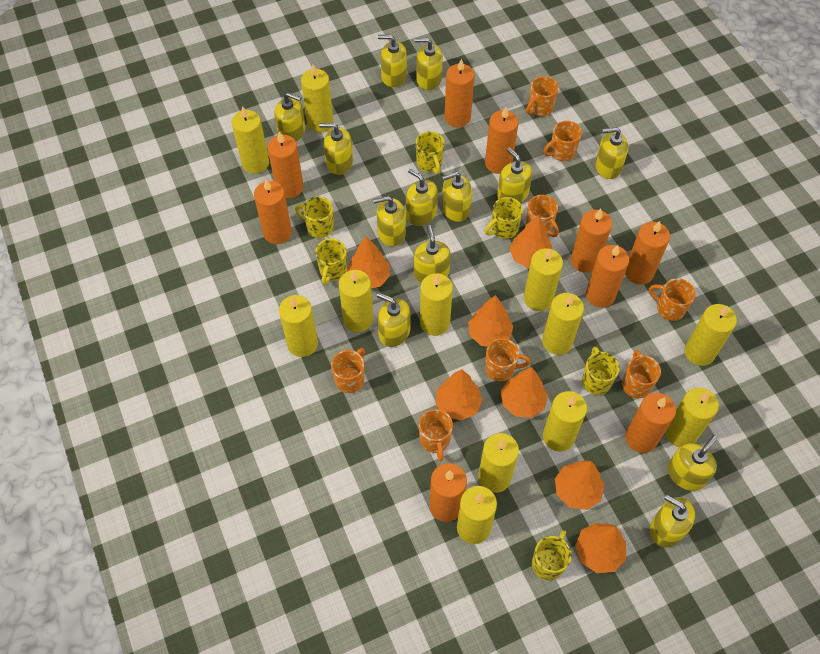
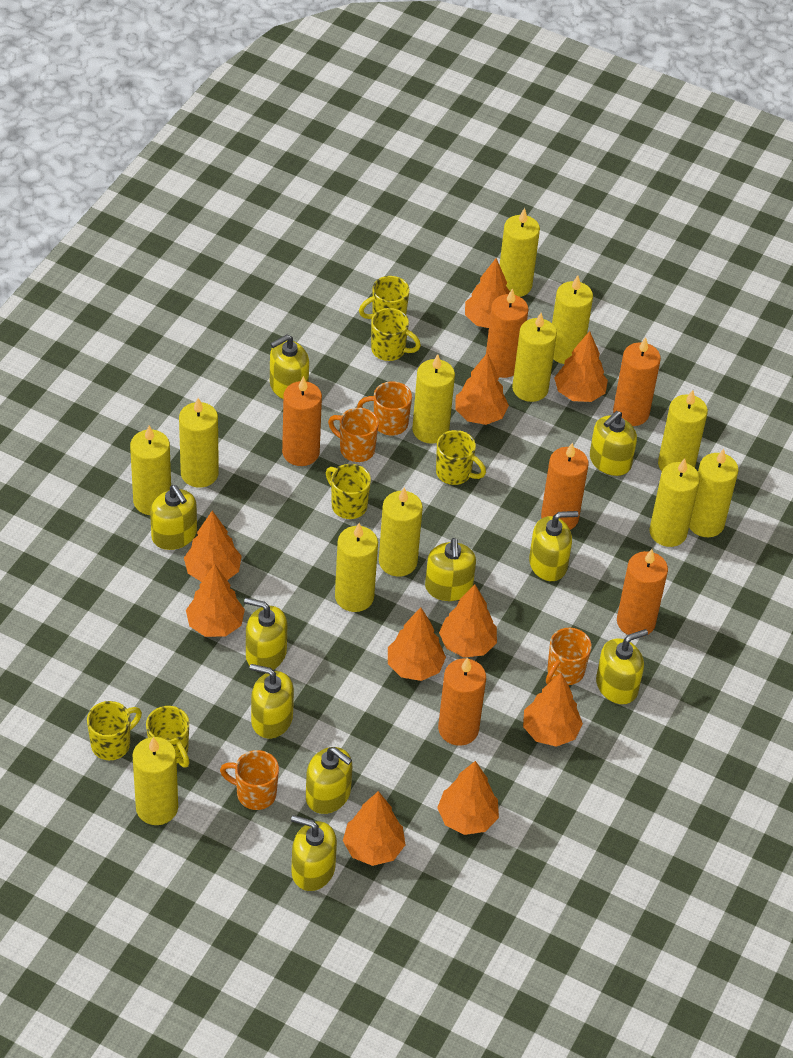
orange candle: 9 -> 6
orange mug: 8 -> 4
orange tree: 7 -> 10
yellow soap dispenser: 13 -> 10

